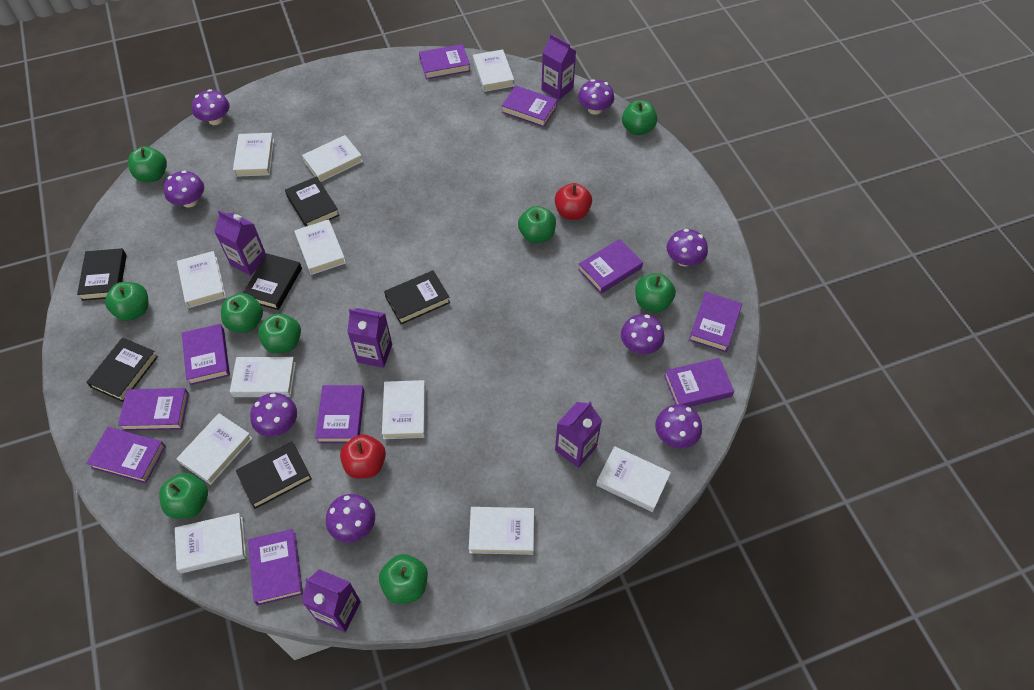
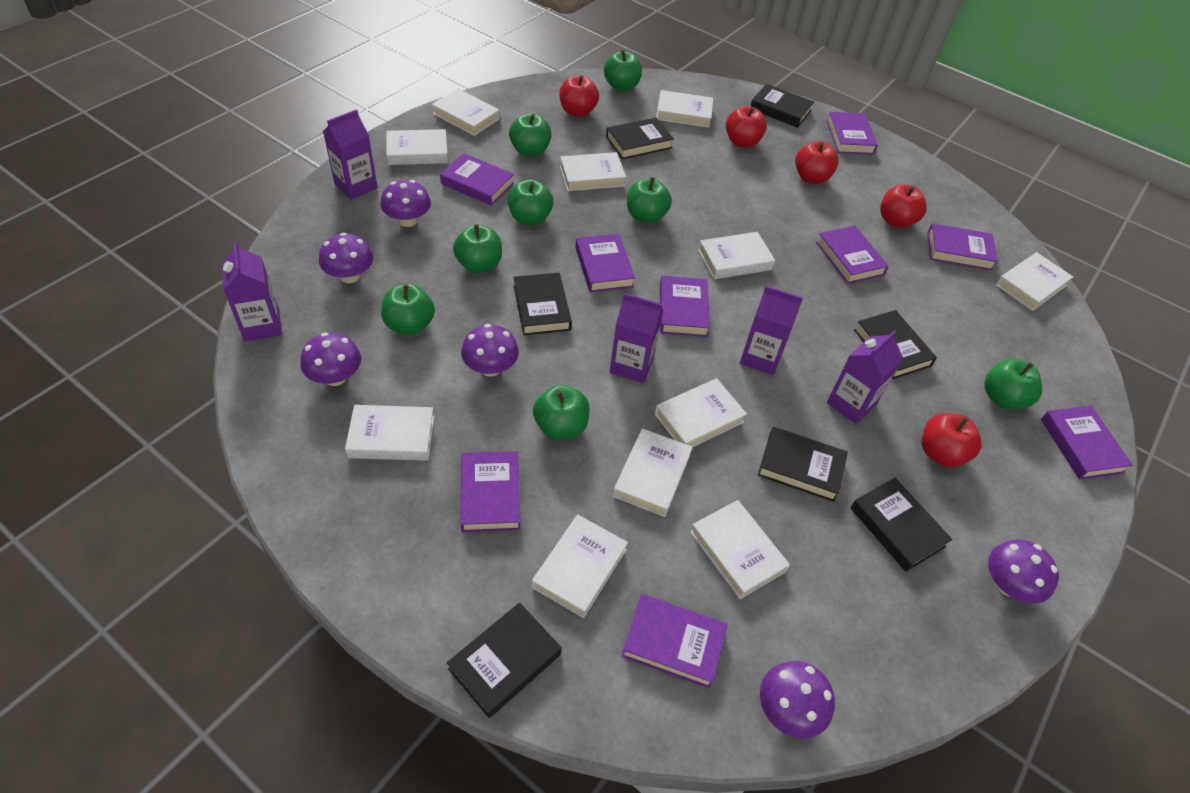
black book: 6 -> 7
green apple: 9 -> 8
purple book: 10 -> 9
purple mushroom: 8 -> 6
red apple: 2 -> 5

